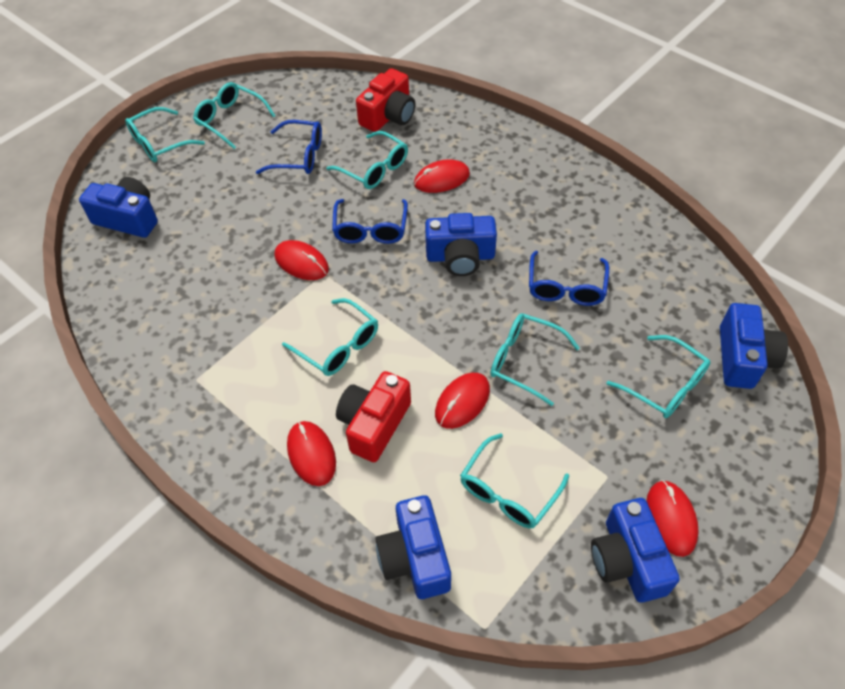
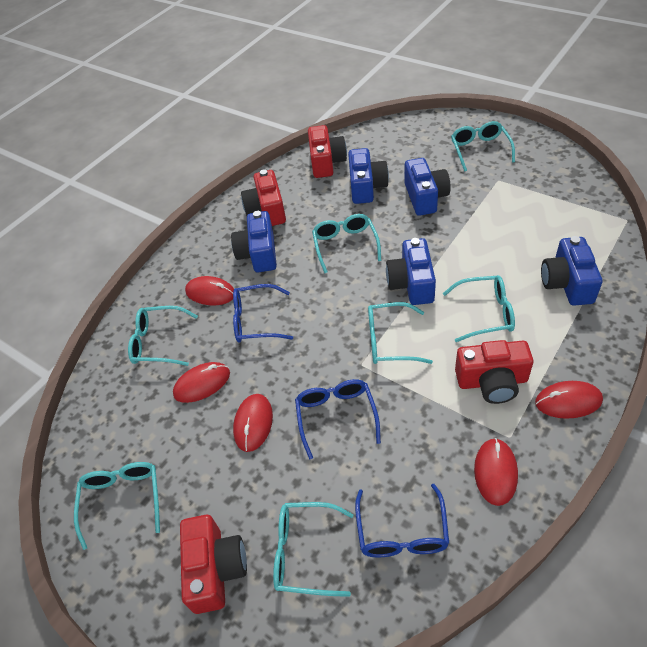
red camera: 2 -> 4

